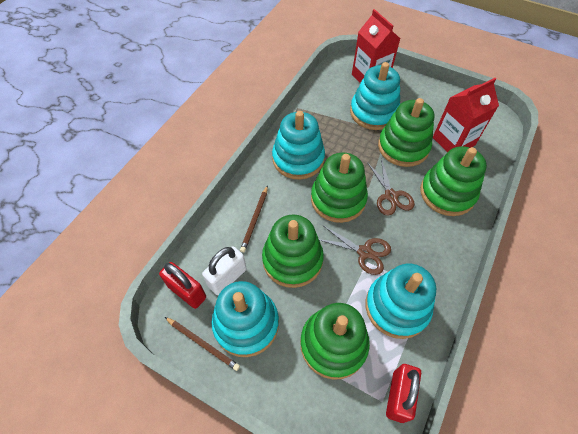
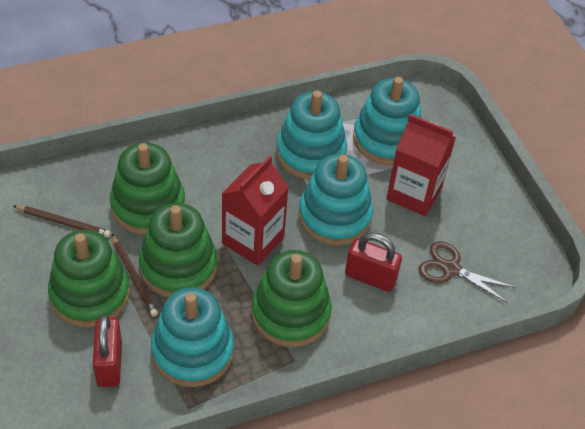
brown scissors: 2 -> 1
green stacking toy: 5 -> 4
white padlock: 1 -> 0

